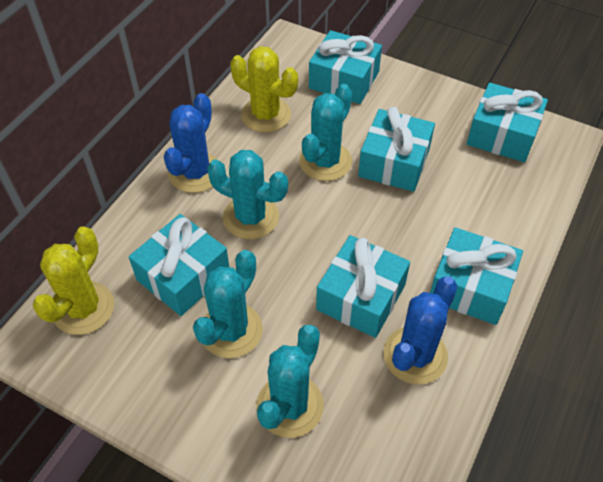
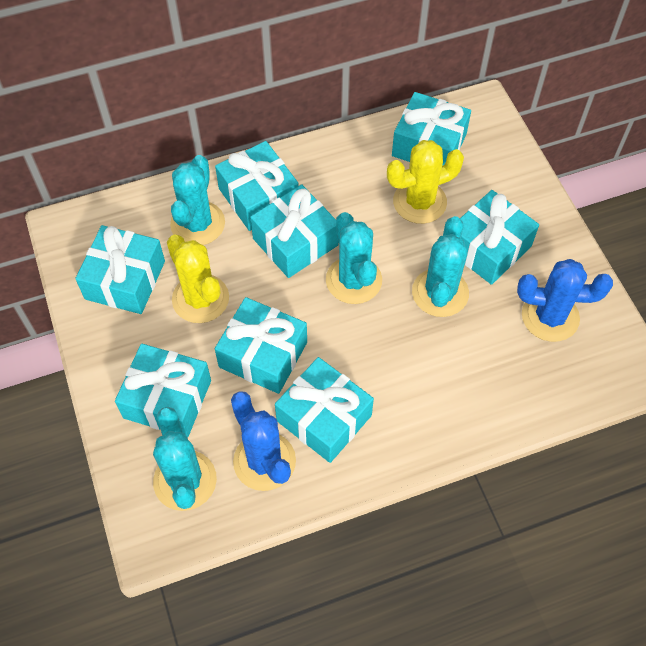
turquoise gift: 6 -> 8

